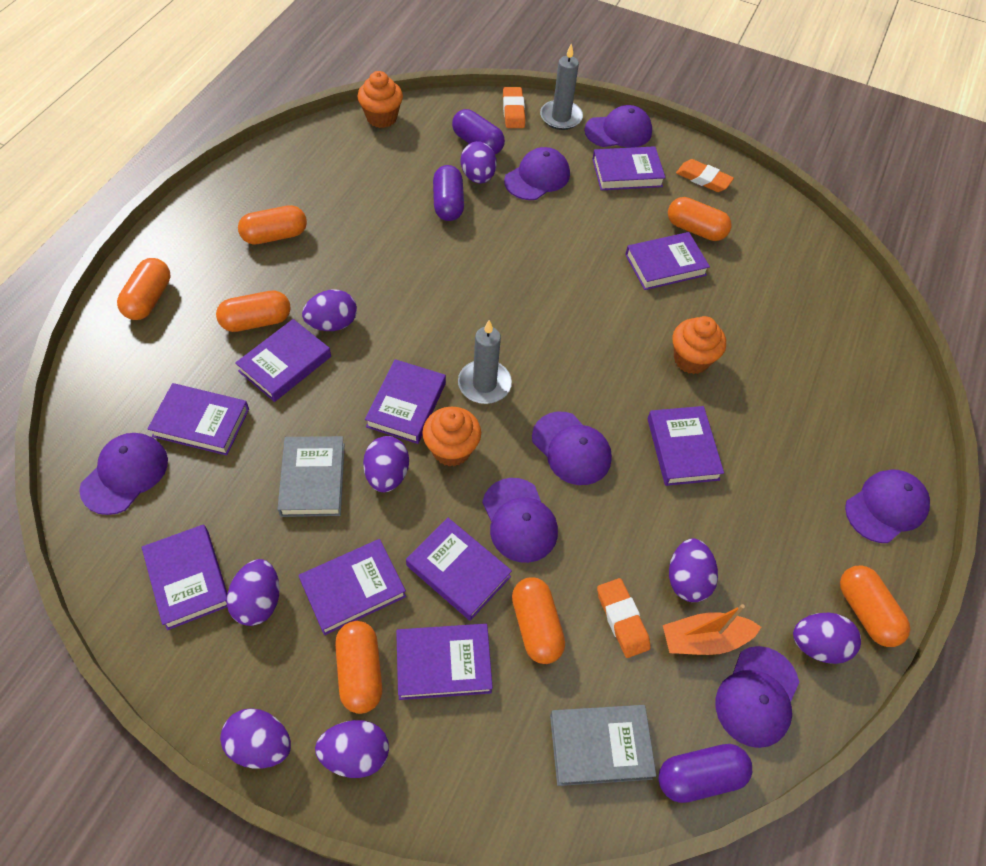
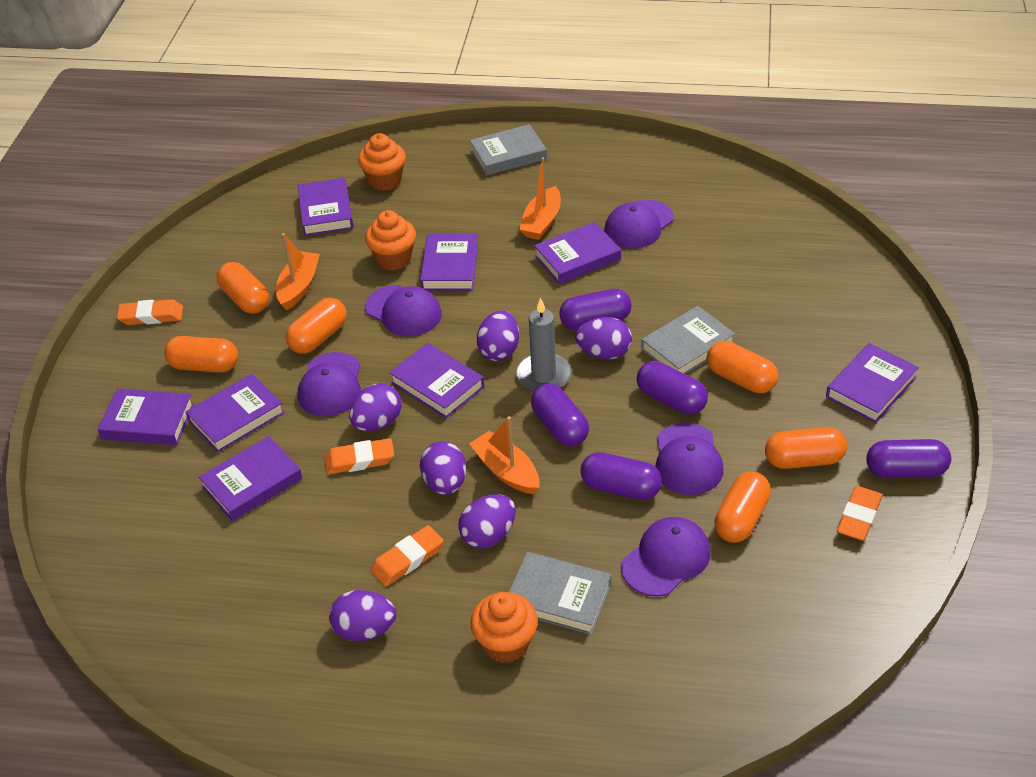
grey book: 2 -> 3
grey candle: 2 -> 1
orange boat: 1 -> 3
orange capsule: 7 -> 6
orange eraser: 3 -> 4
purple book: 10 -> 8
purple cap: 7 -> 5
purple capsule: 3 -> 5
purple egg: 8 -> 6

